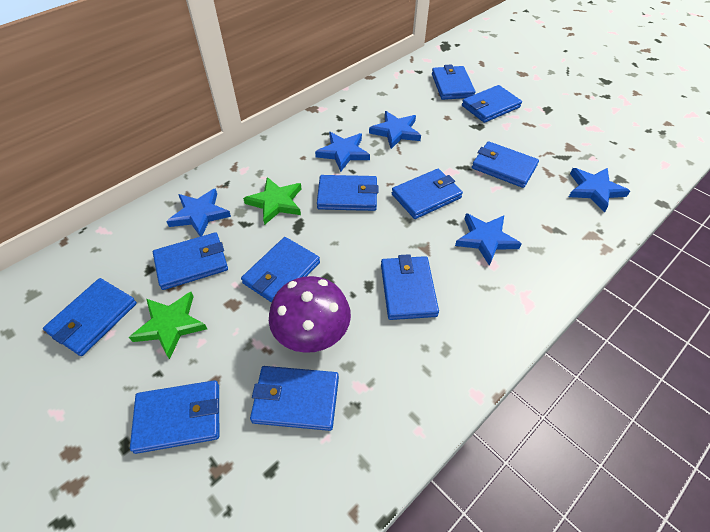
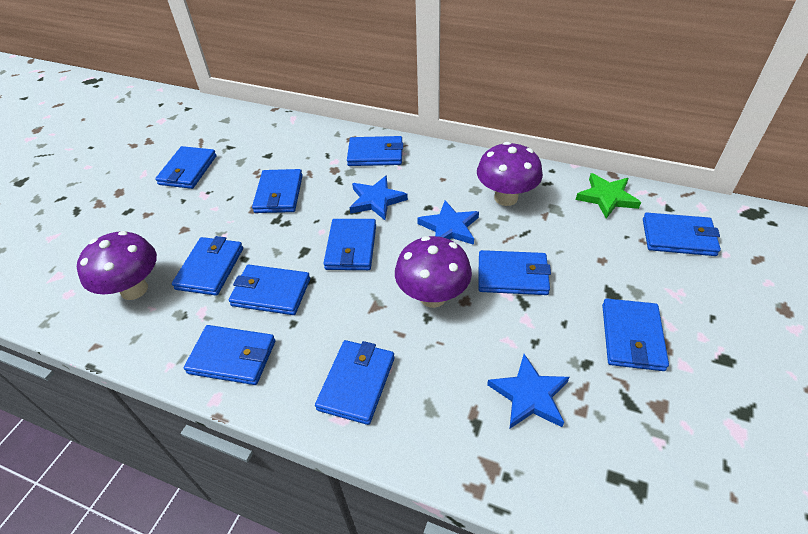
blue star: 5 -> 3
green star: 2 -> 1
purple mushroom: 1 -> 3

